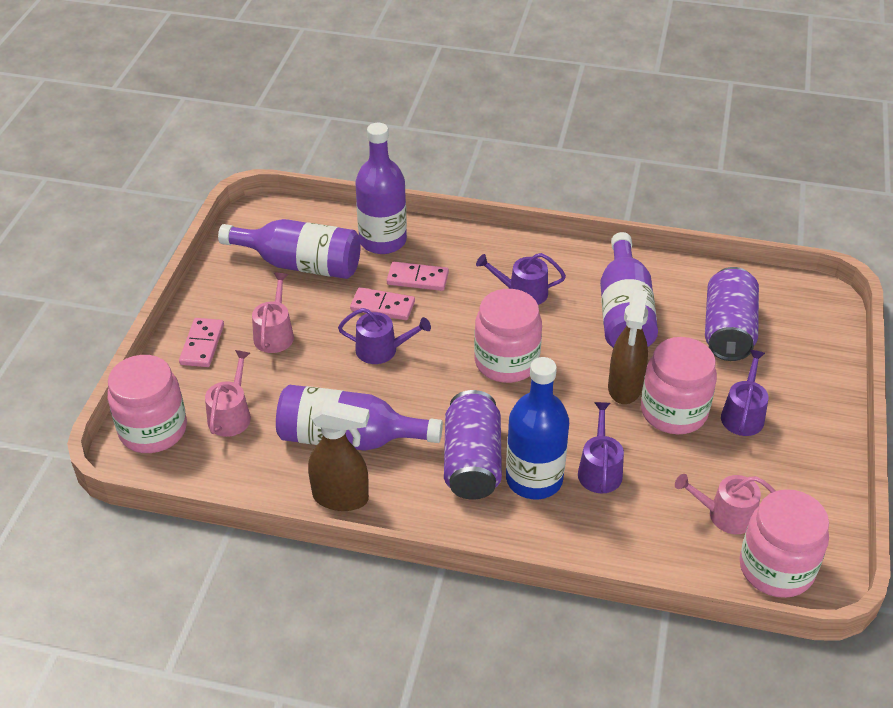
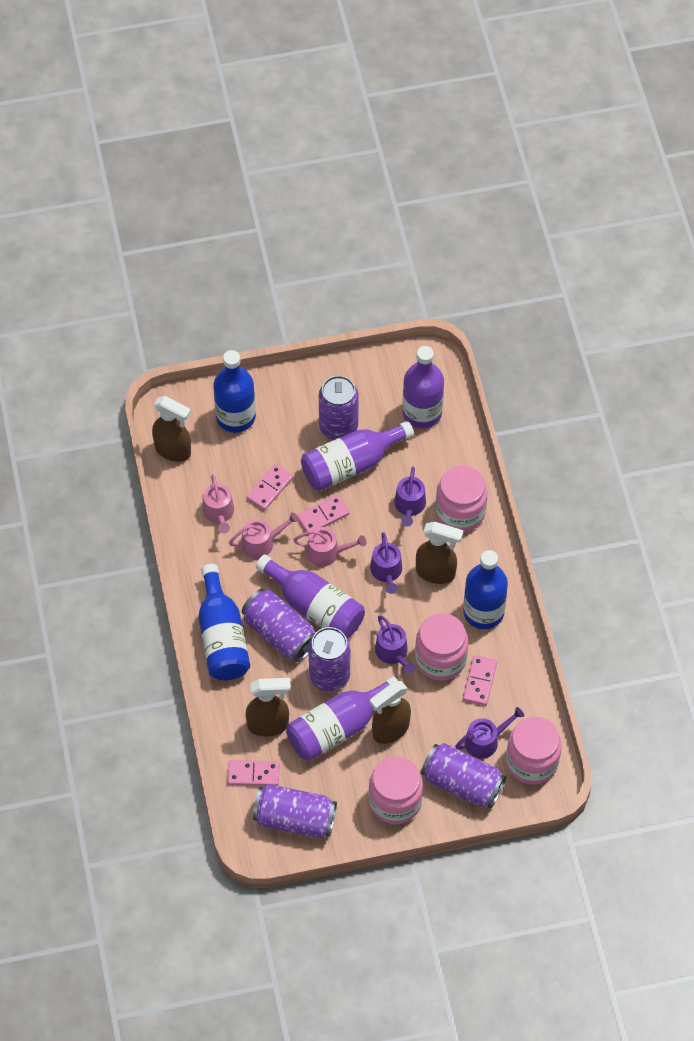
blue bottle: 1 -> 3
brown spray bottle: 2 -> 4
pink domino: 3 -> 4
purple can: 2 -> 5

